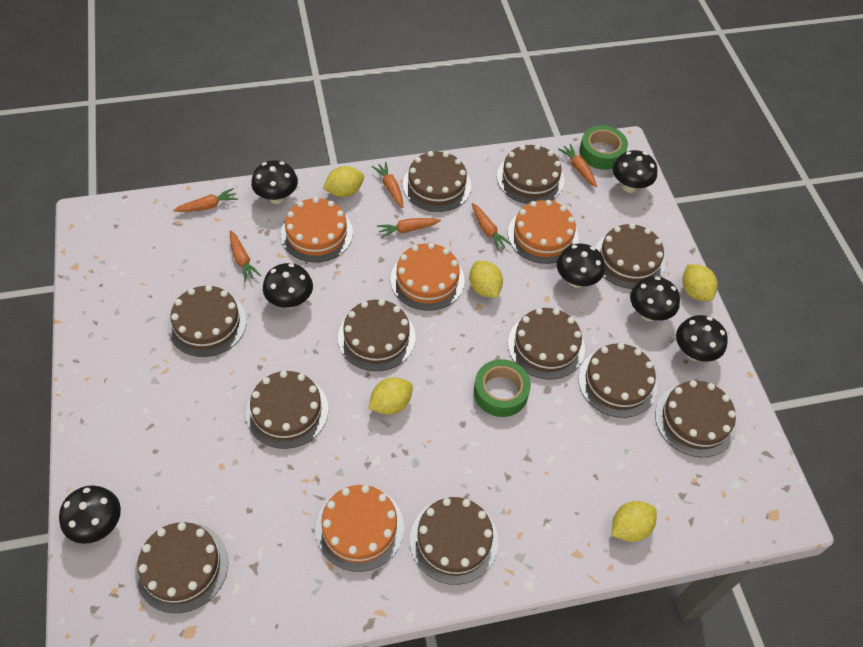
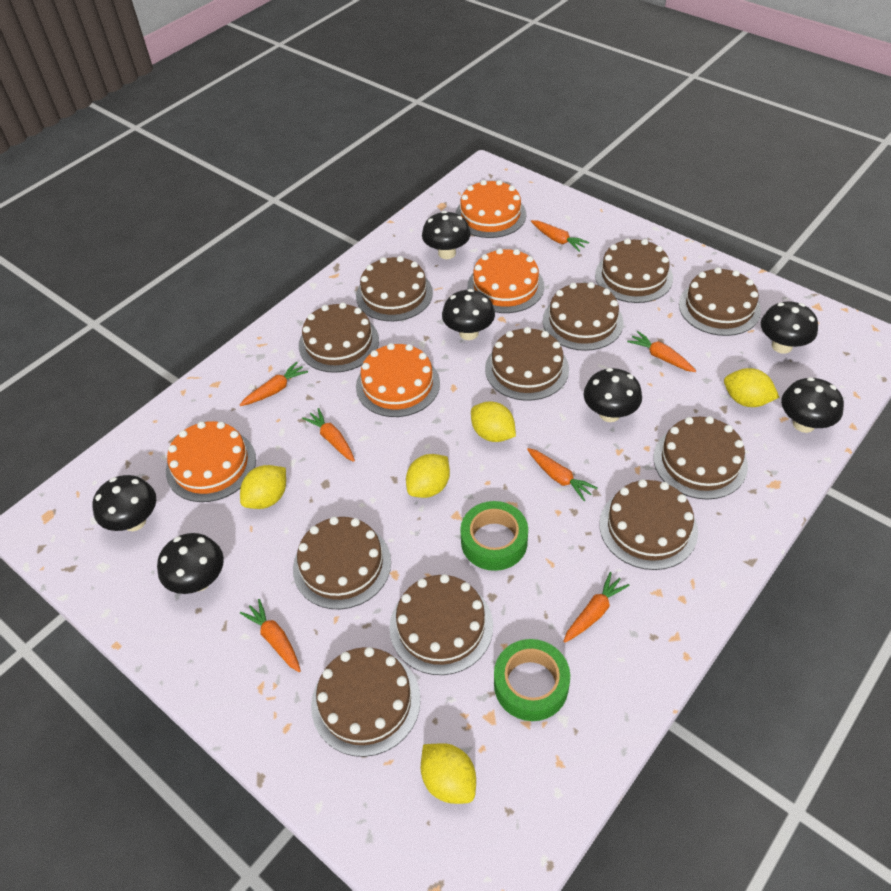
orange carrot: 6 -> 7

